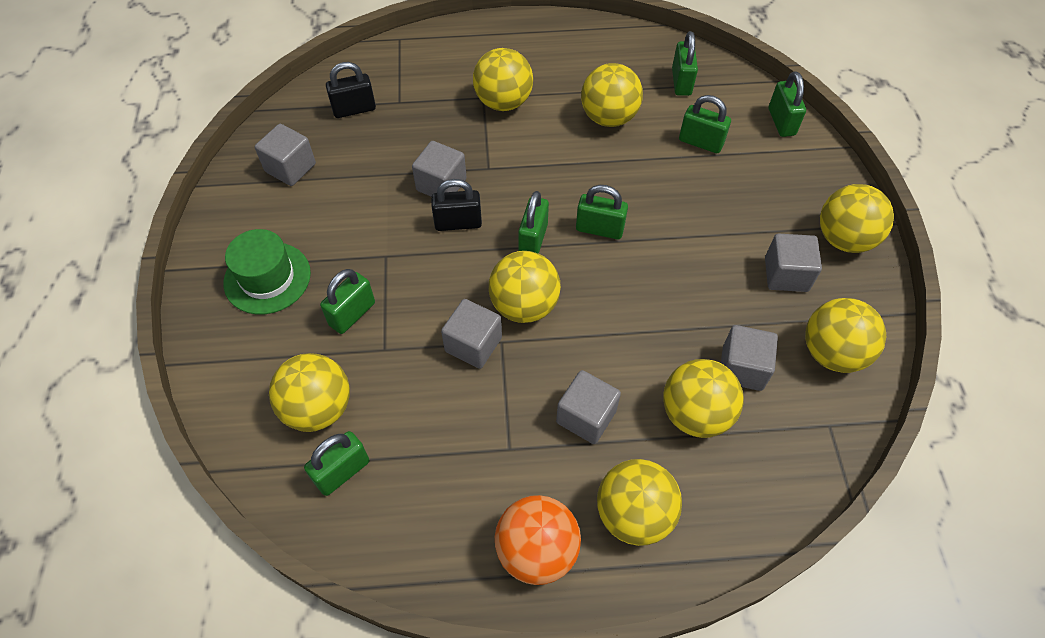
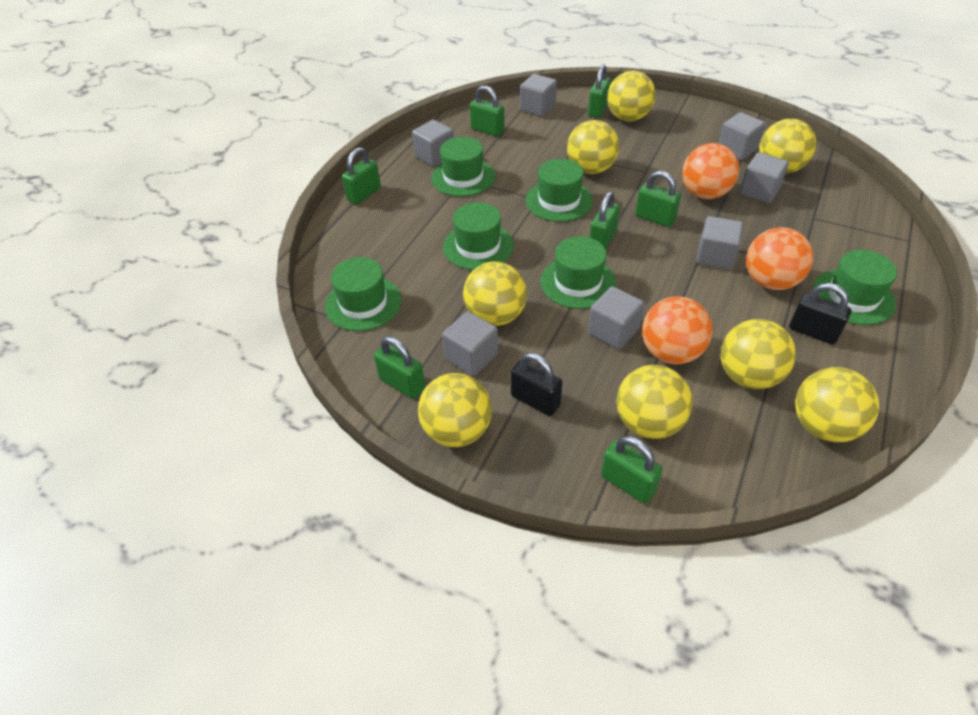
green hat: 1 -> 6
grey cube: 6 -> 7
orange ball: 1 -> 3

